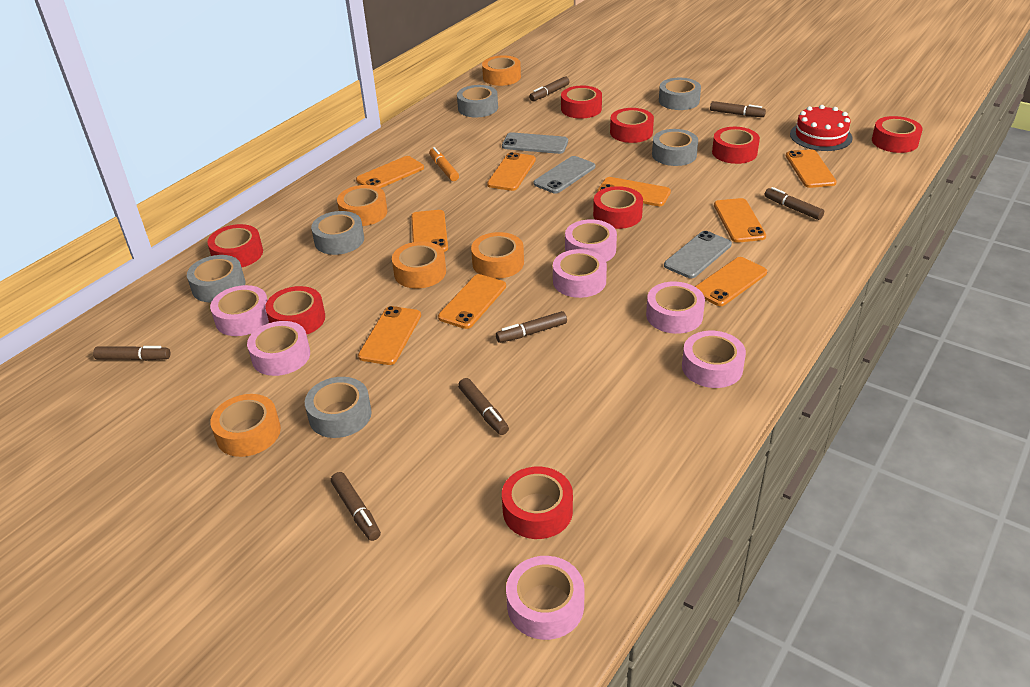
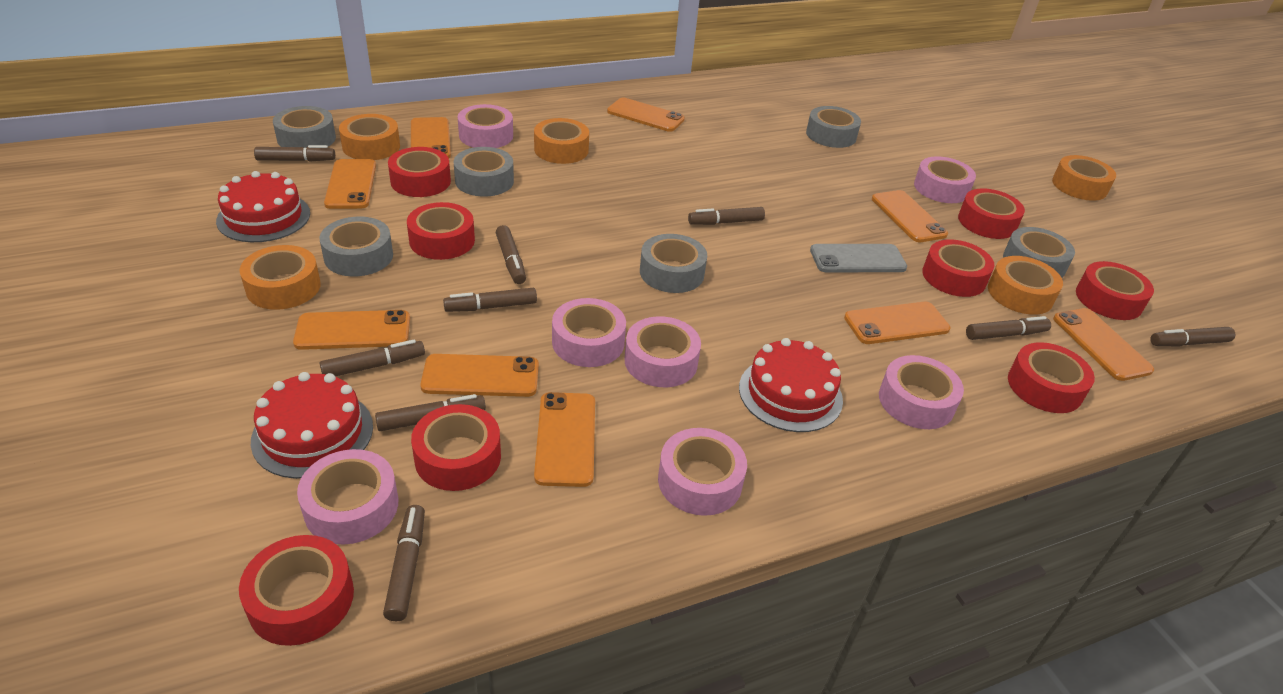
brown marker: 7 -> 9
grey phone: 3 -> 1
orange marker: 1 -> 0
red cake: 1 -> 3

